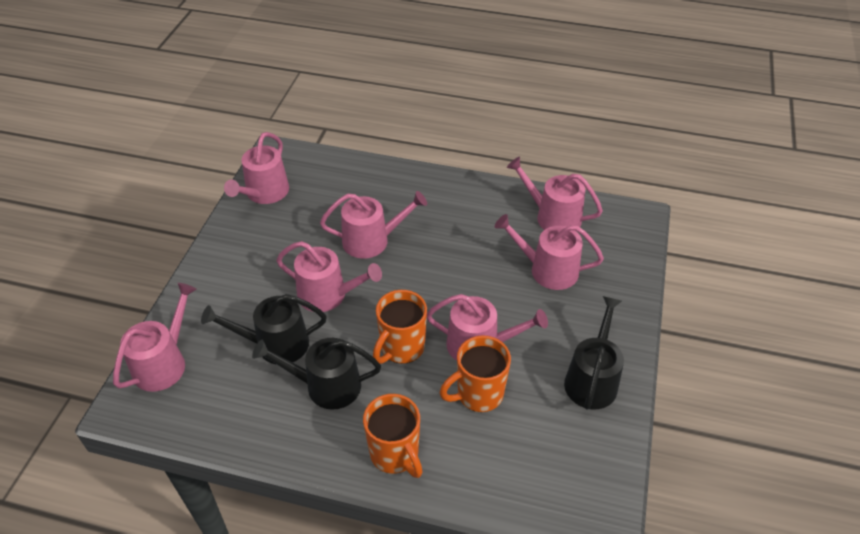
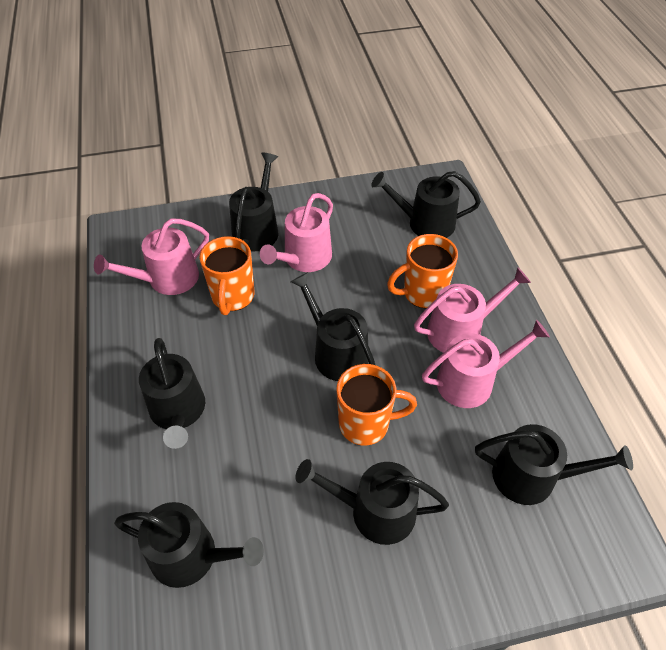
black watering can: 3 -> 7
pink watering can: 7 -> 4

